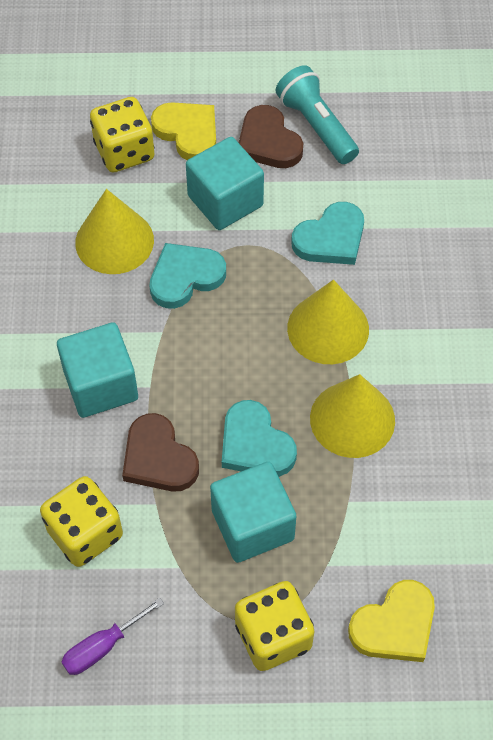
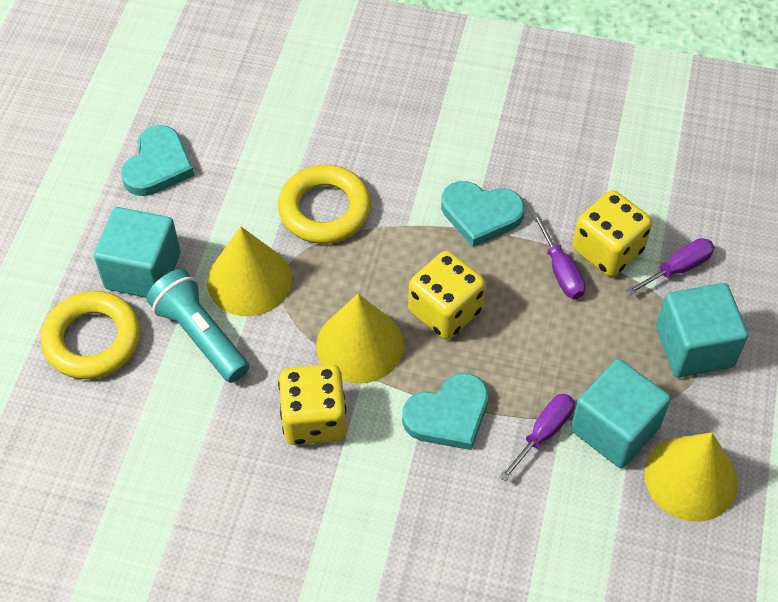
brown heart: 2 -> 0
purple screwdriver: 1 -> 3
yellow heart: 2 -> 0
yellow ring: 0 -> 2

